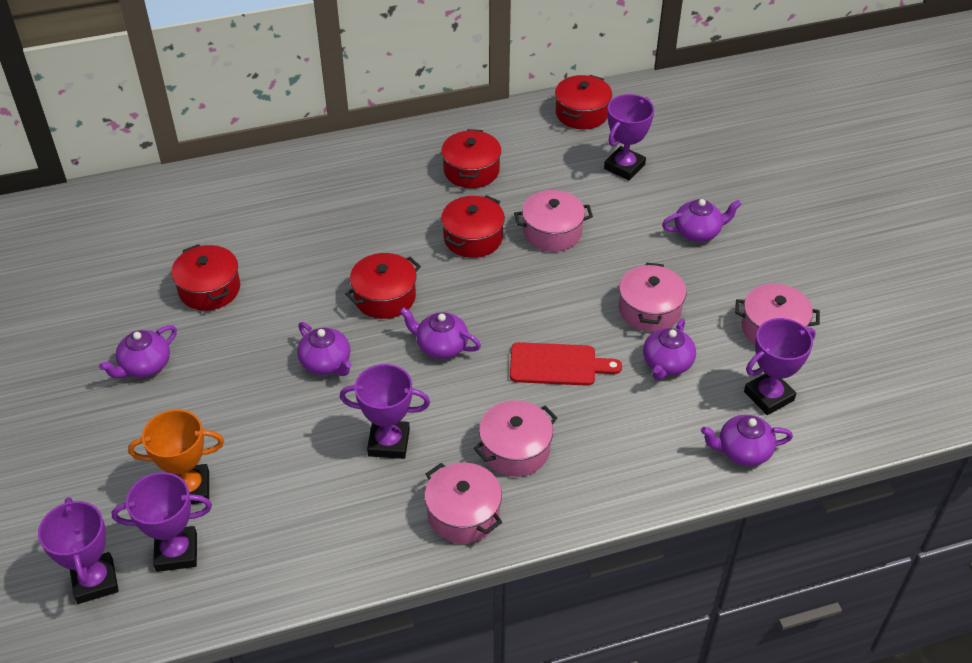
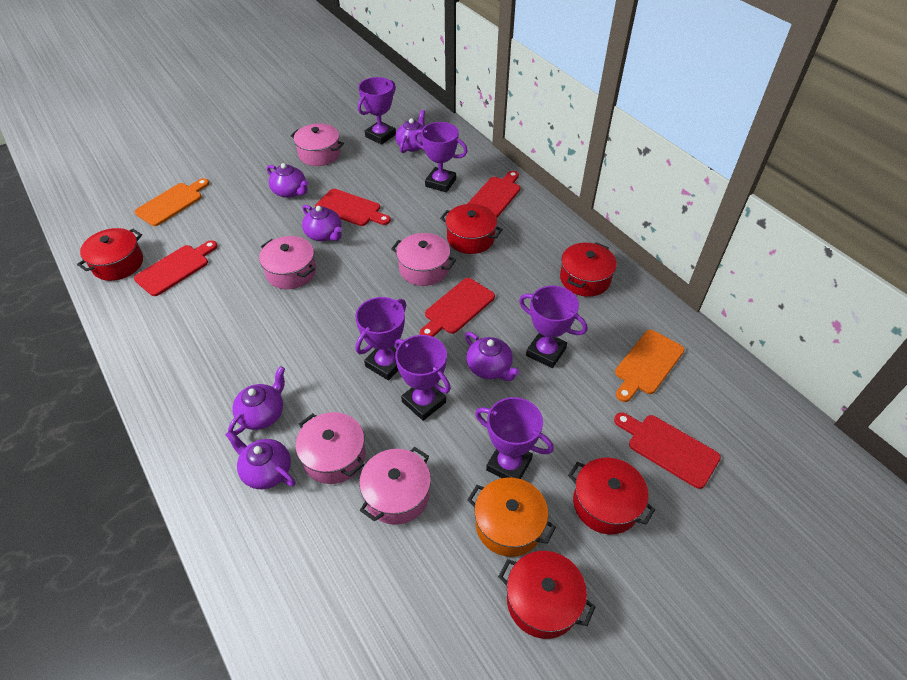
orange cutting board: 0 -> 2
orange pot: 0 -> 1
orange trophy: 1 -> 0
purple trophy: 5 -> 6
red cutting board: 1 -> 5

